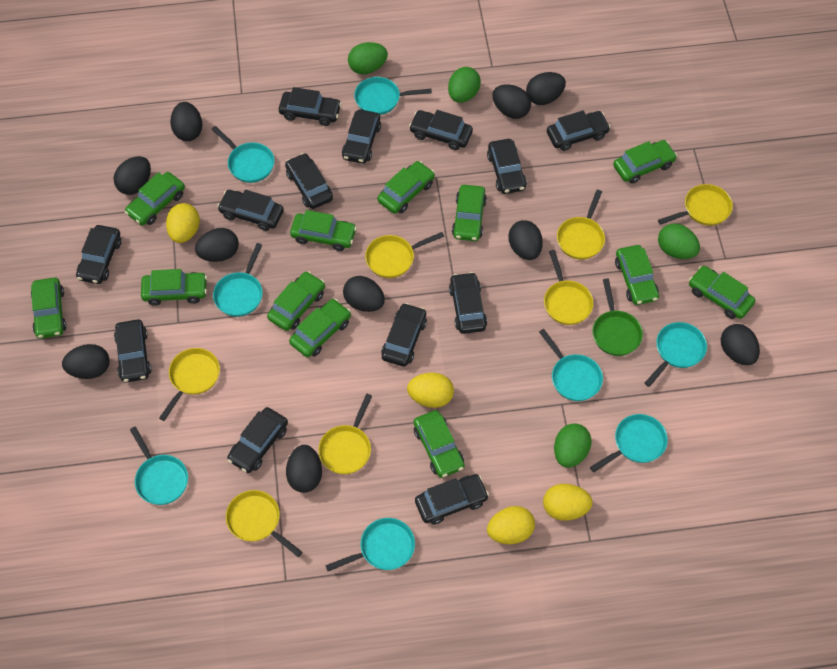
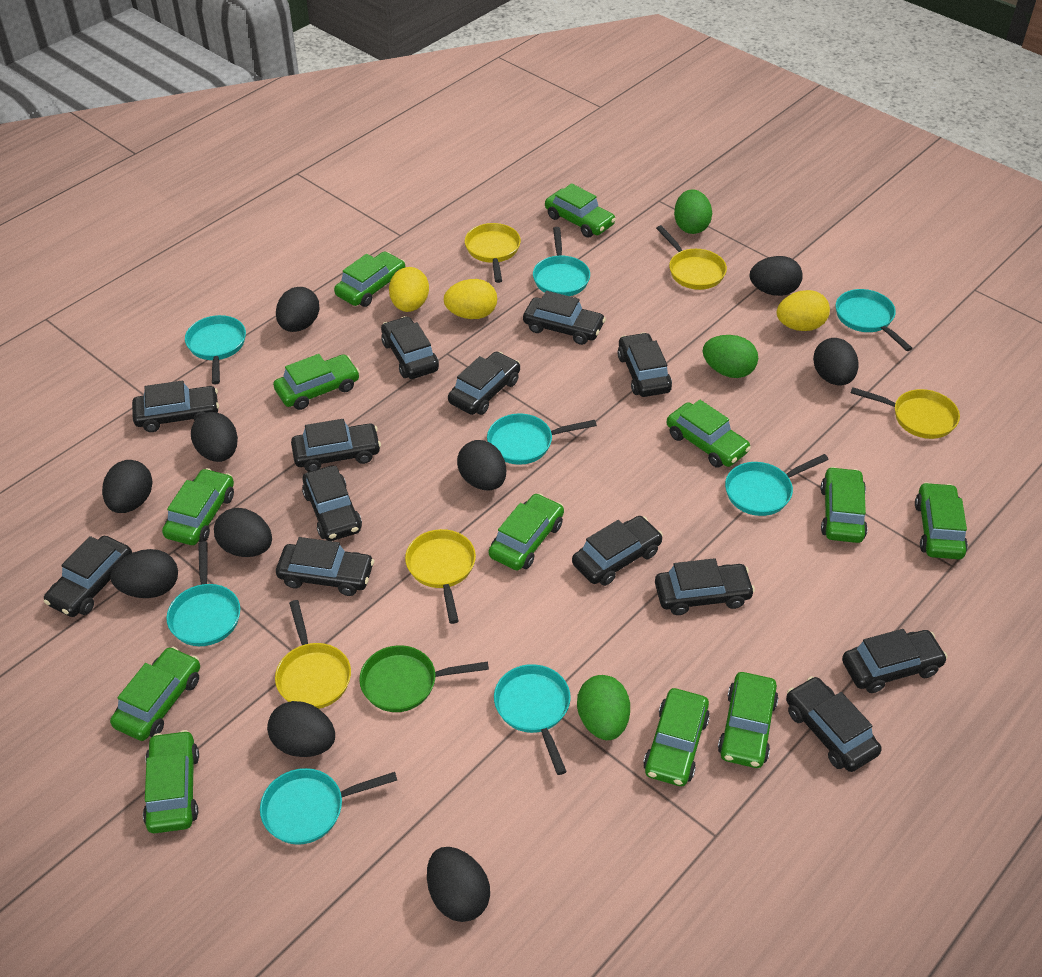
green egg: 4 -> 3
yellow egg: 4 -> 3
yellow pan: 7 -> 5

